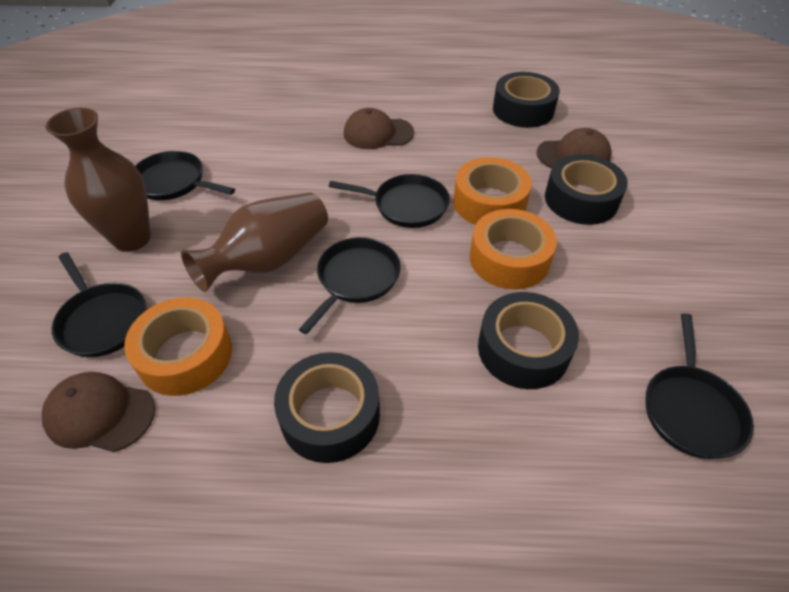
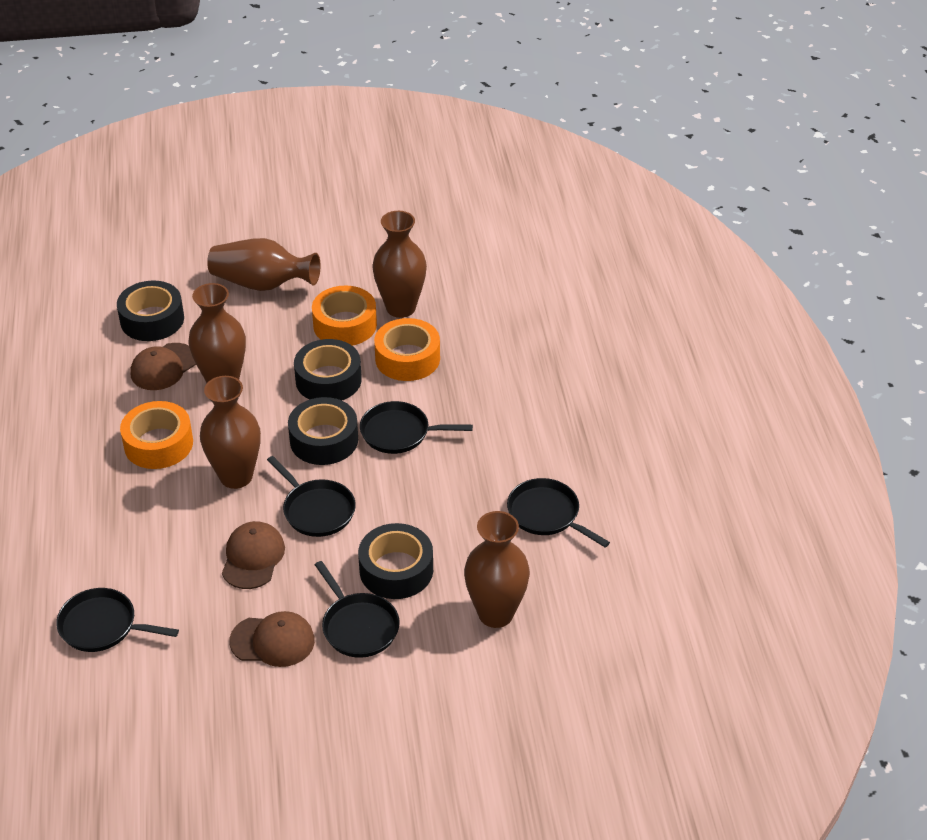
brown vase: 2 -> 5

